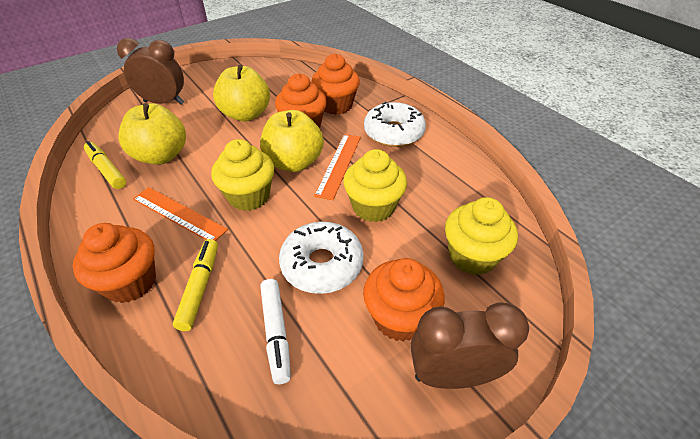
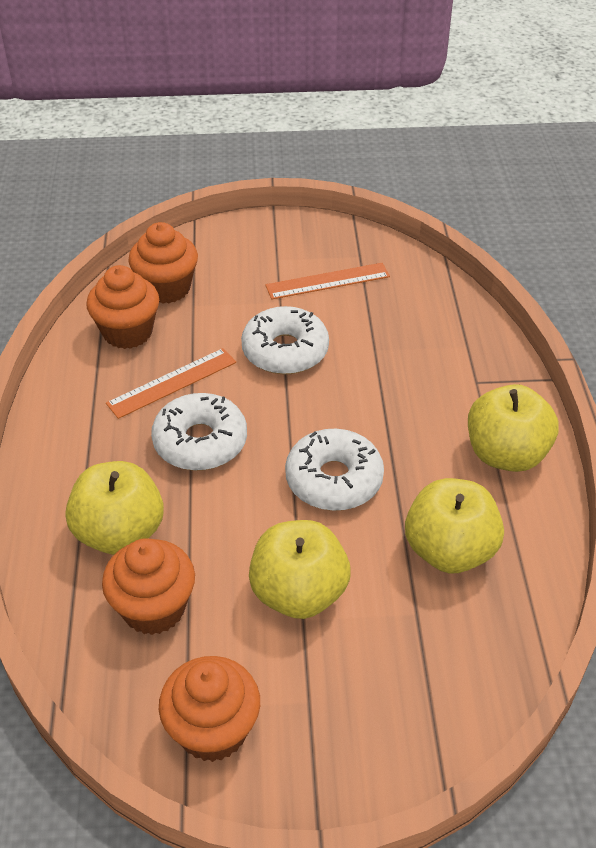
brown clock: 2 -> 0
white donut: 2 -> 3
white marker: 1 -> 0
yellow apple: 3 -> 4
yellow cupcake: 3 -> 0
yellow marker: 2 -> 0

